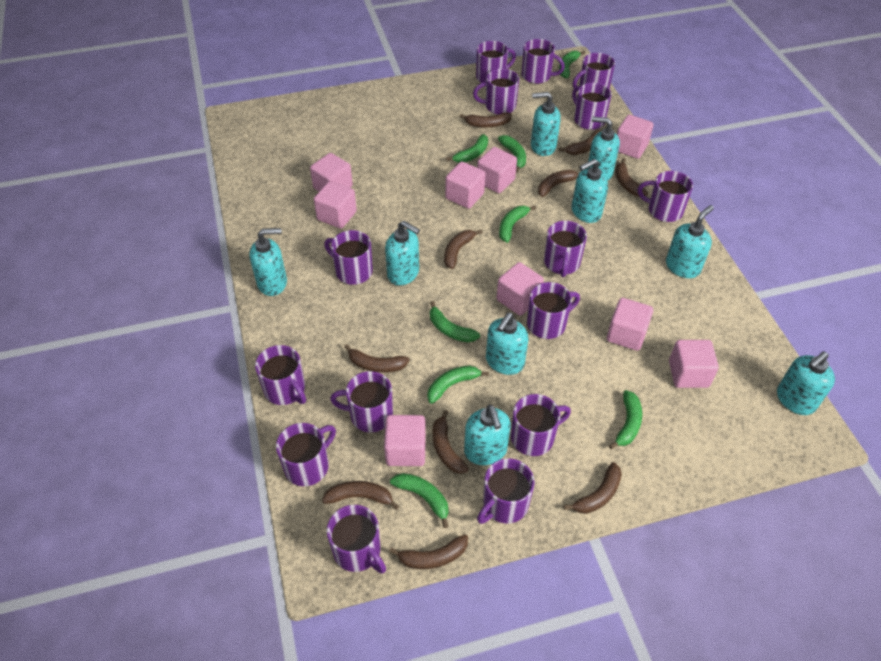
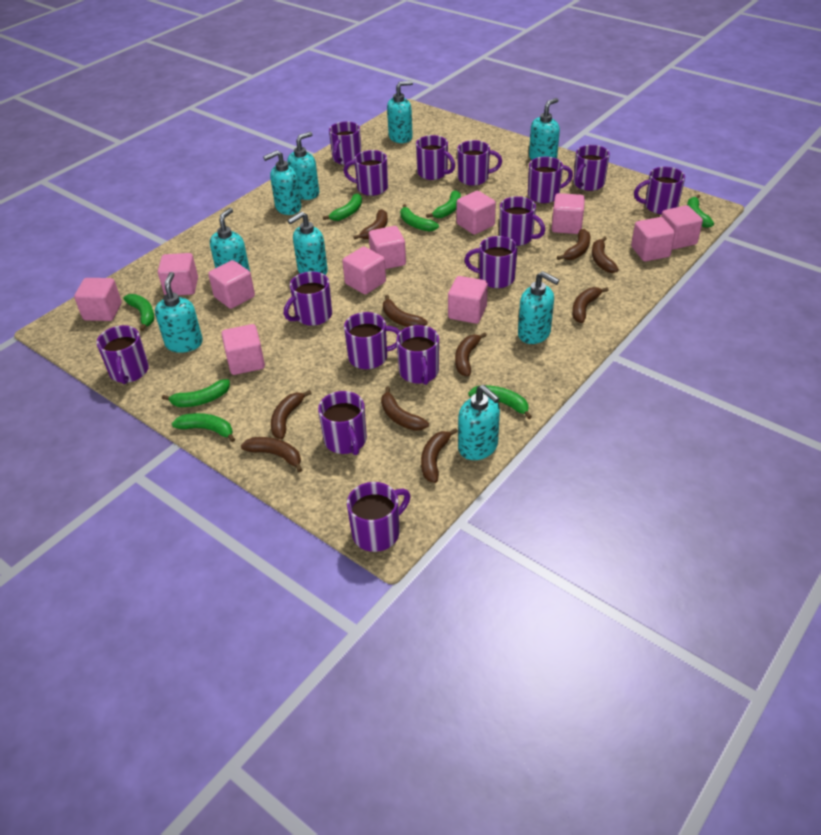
pink cube: 9 -> 11

